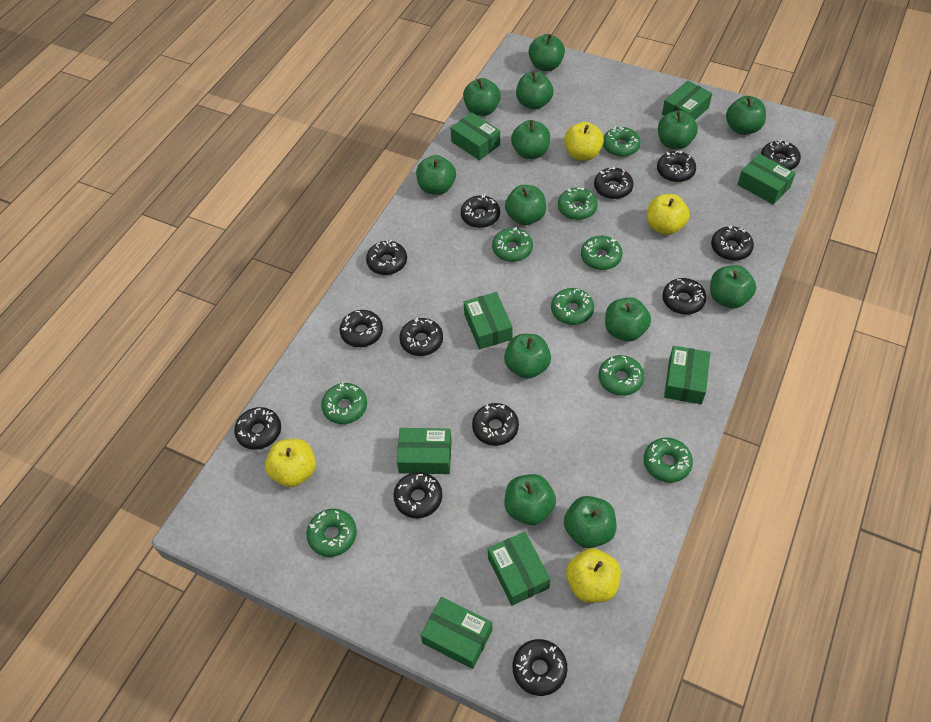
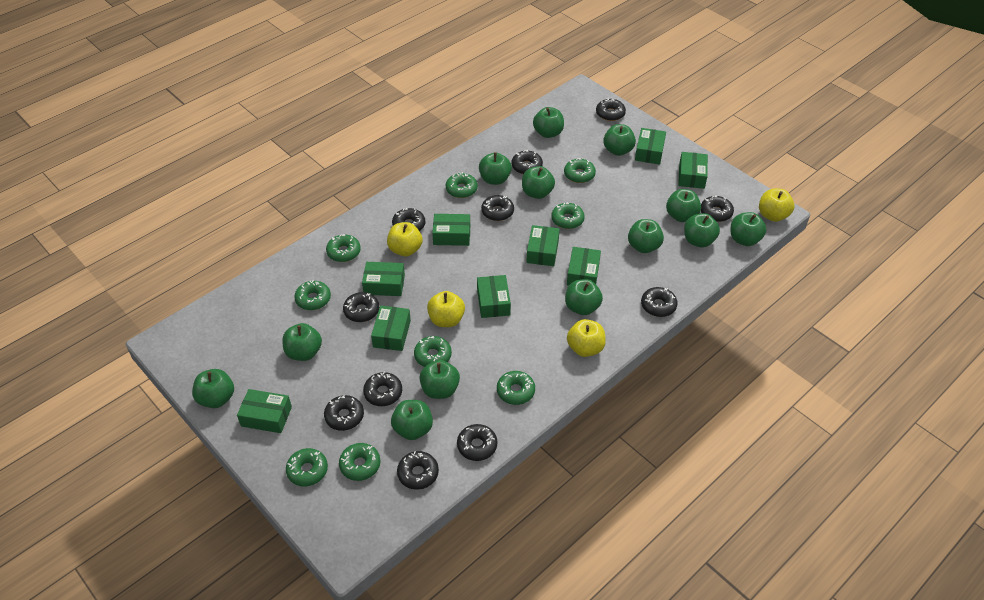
black donut: 13 -> 11
green box: 8 -> 9

